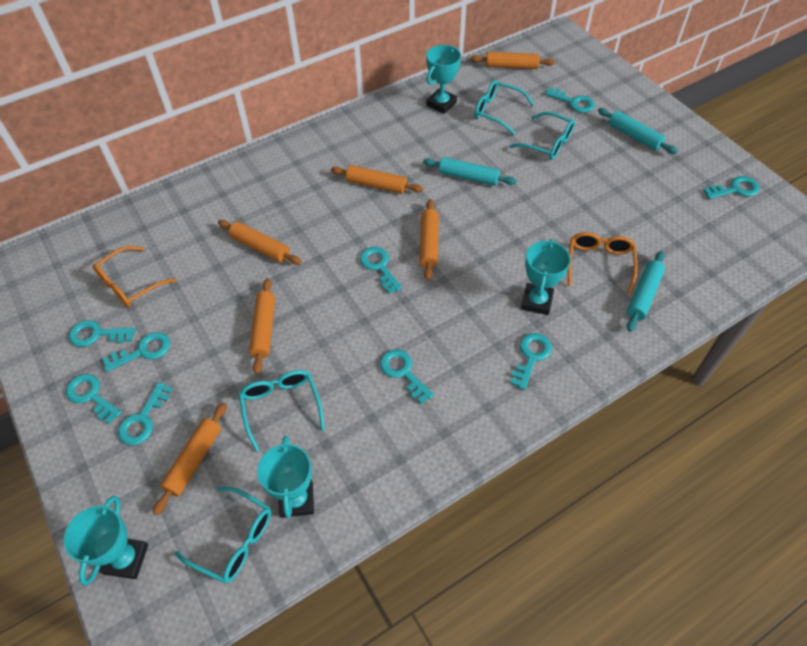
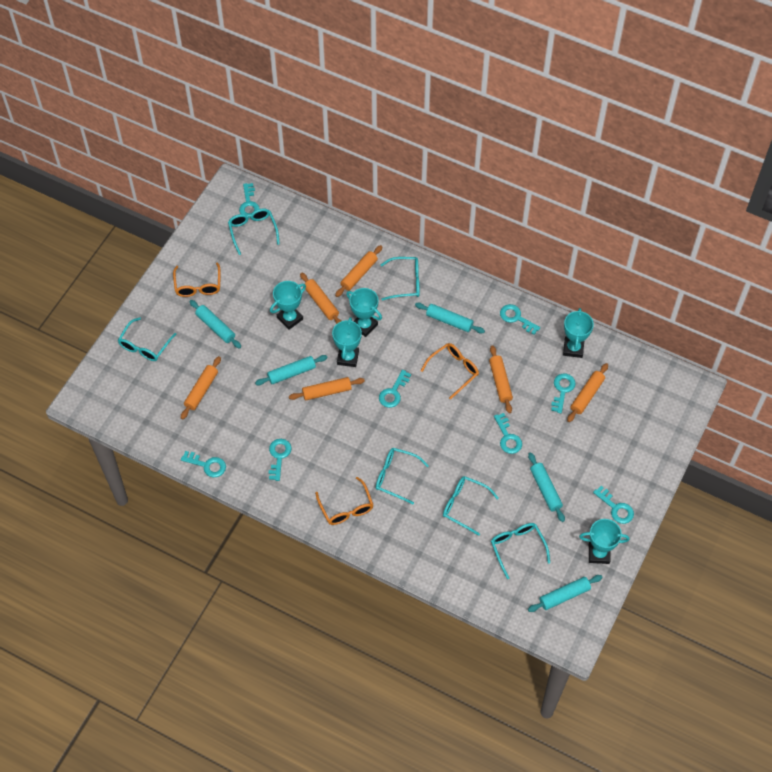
orange glasses: 2 -> 3
turquoise glasses: 4 -> 6
turquoise key: 9 -> 8
turquoise rolling pin: 3 -> 5
turquoise trophy: 4 -> 5

